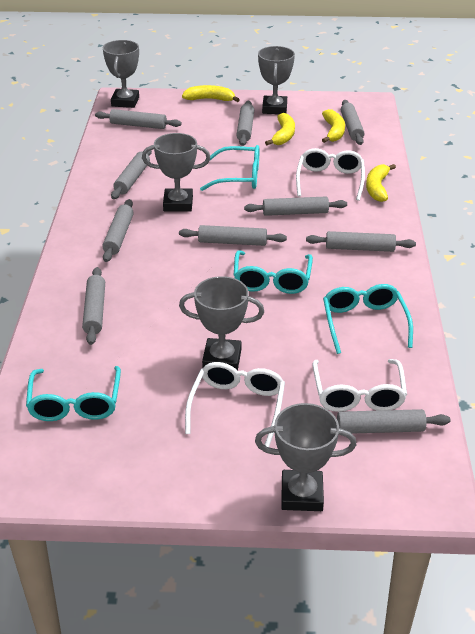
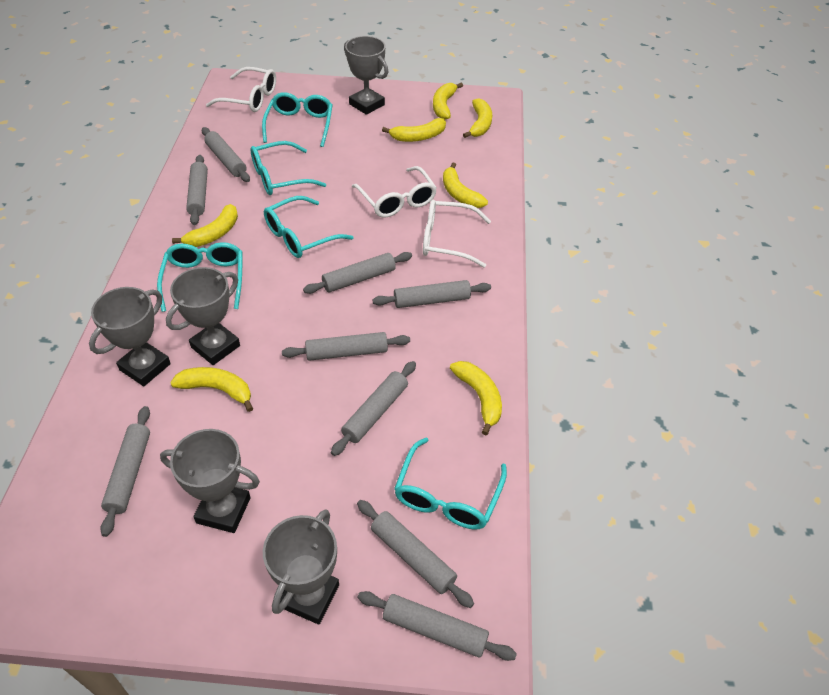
grey rolling pin: 10 -> 9
turquoise glasses: 4 -> 5
yellow banana: 4 -> 7

